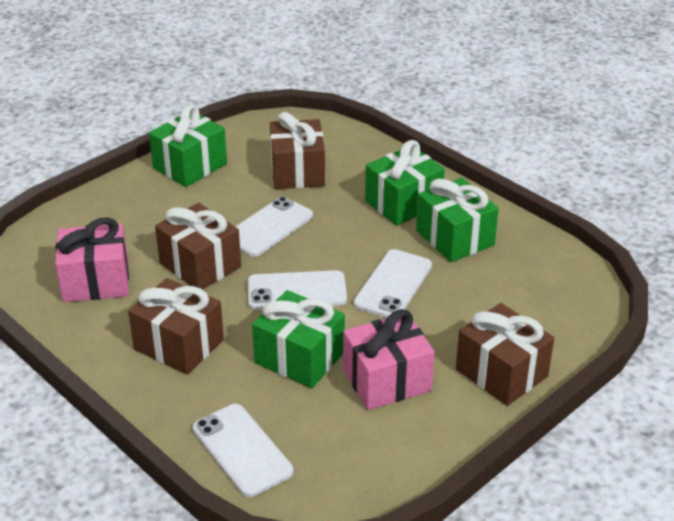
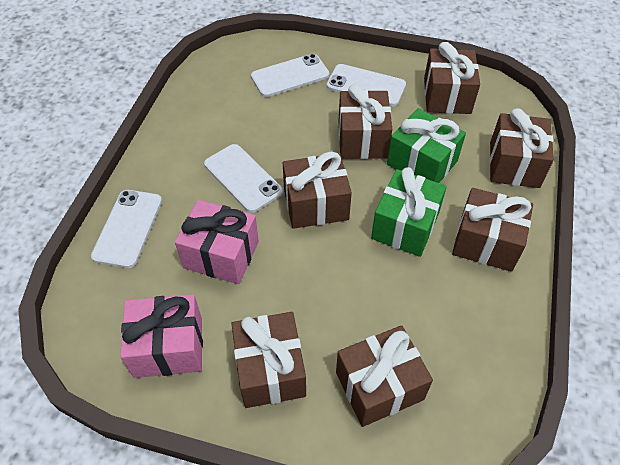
brown gift: 4 -> 7
green gift: 4 -> 2

